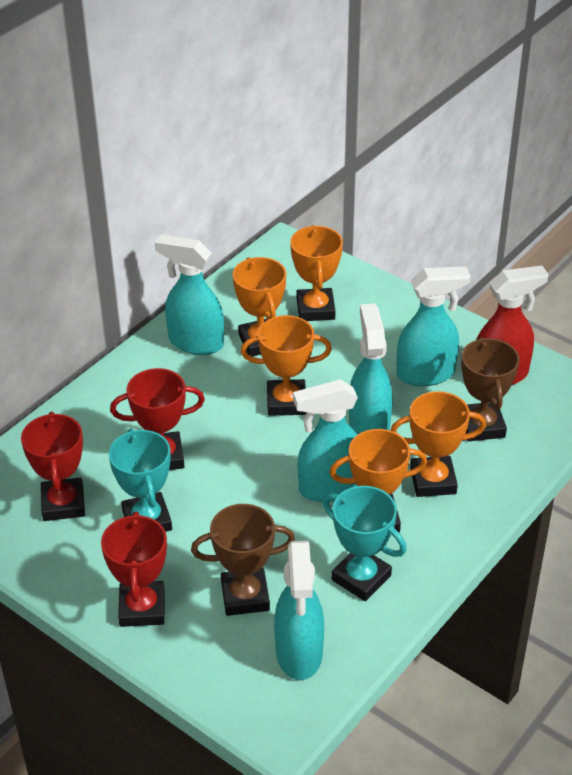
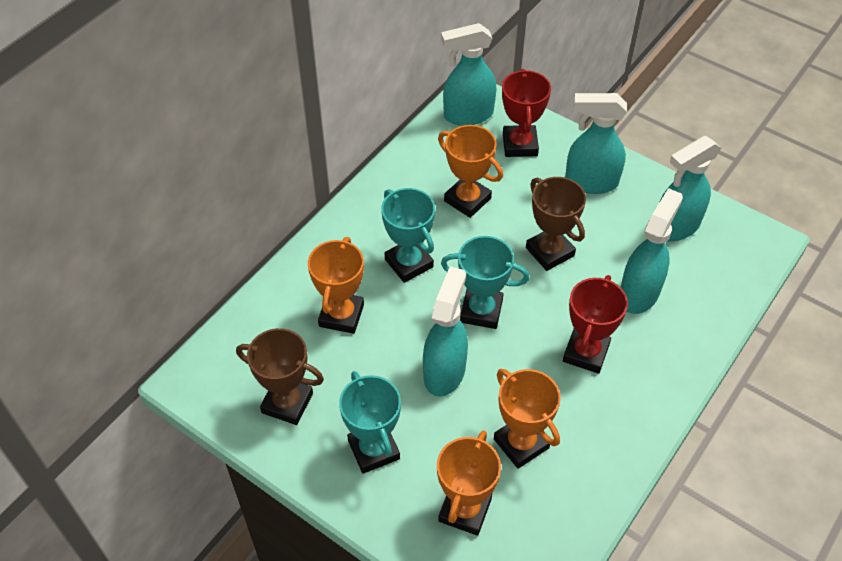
orange trophy: 5 -> 4
red spray bottle: 1 -> 0
red trophy: 3 -> 2
turquoise trophy: 2 -> 3

